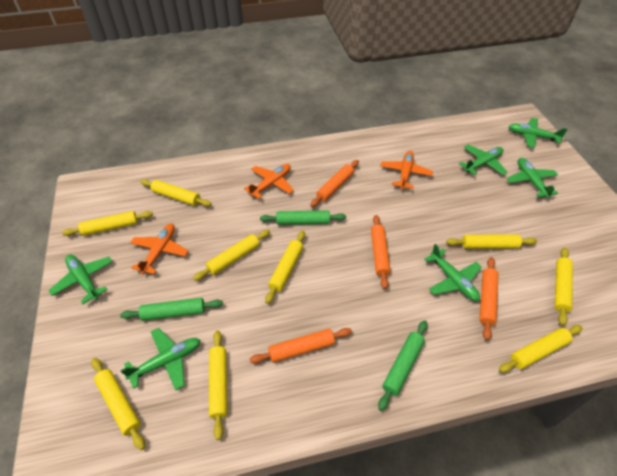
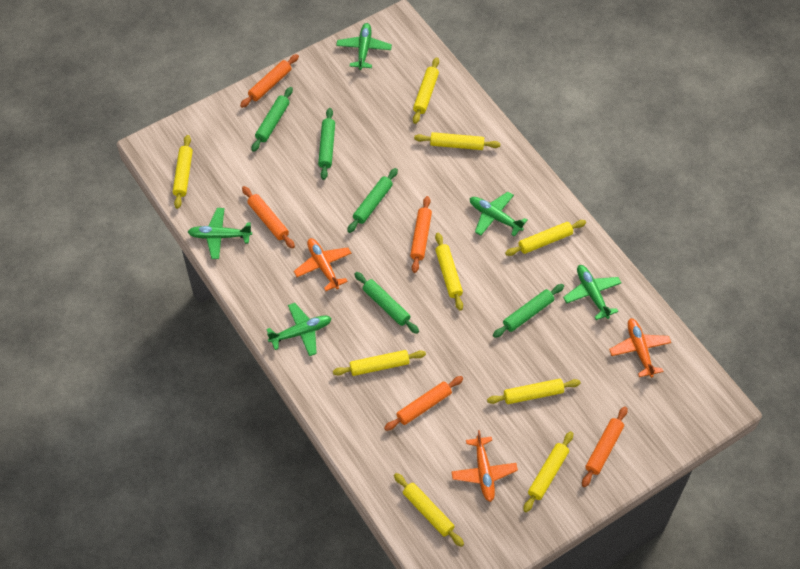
green plane: 6 -> 5
green rolling pin: 3 -> 5
orange rolling pin: 4 -> 5

